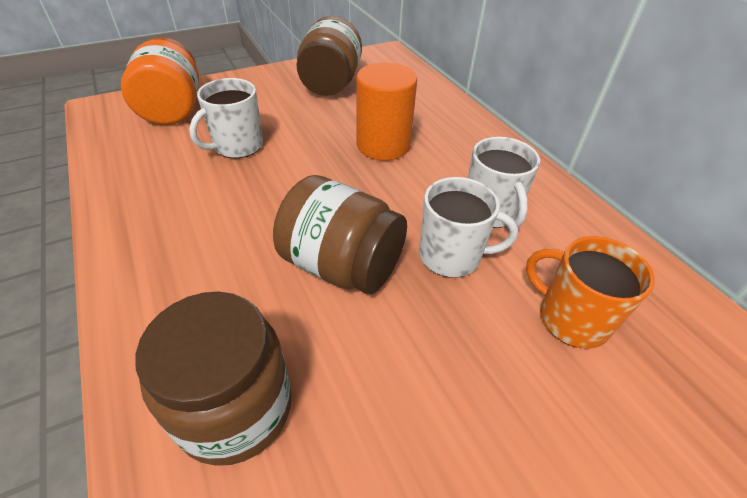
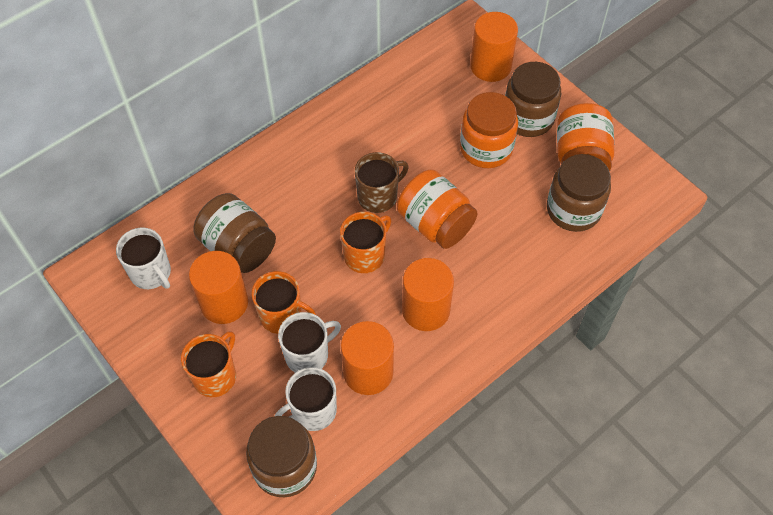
brown jar: 3 -> 4
brown mug: 0 -> 1
orange cylinder: 1 -> 4
orange jar: 1 -> 3
orange mug: 1 -> 3

